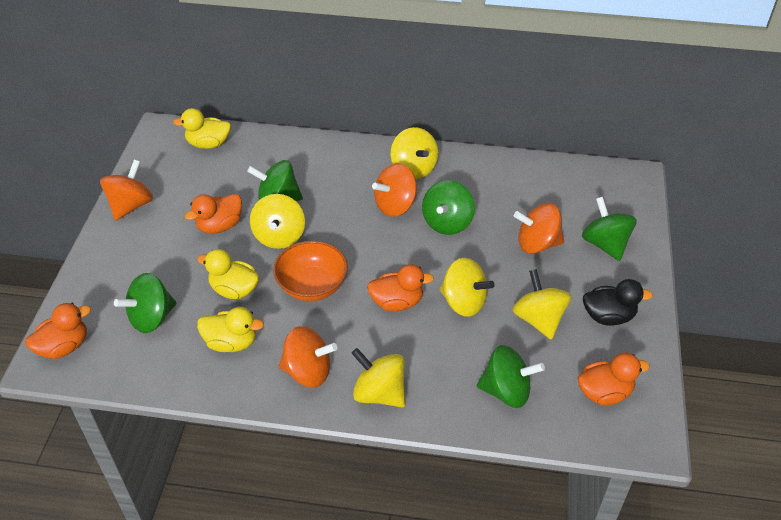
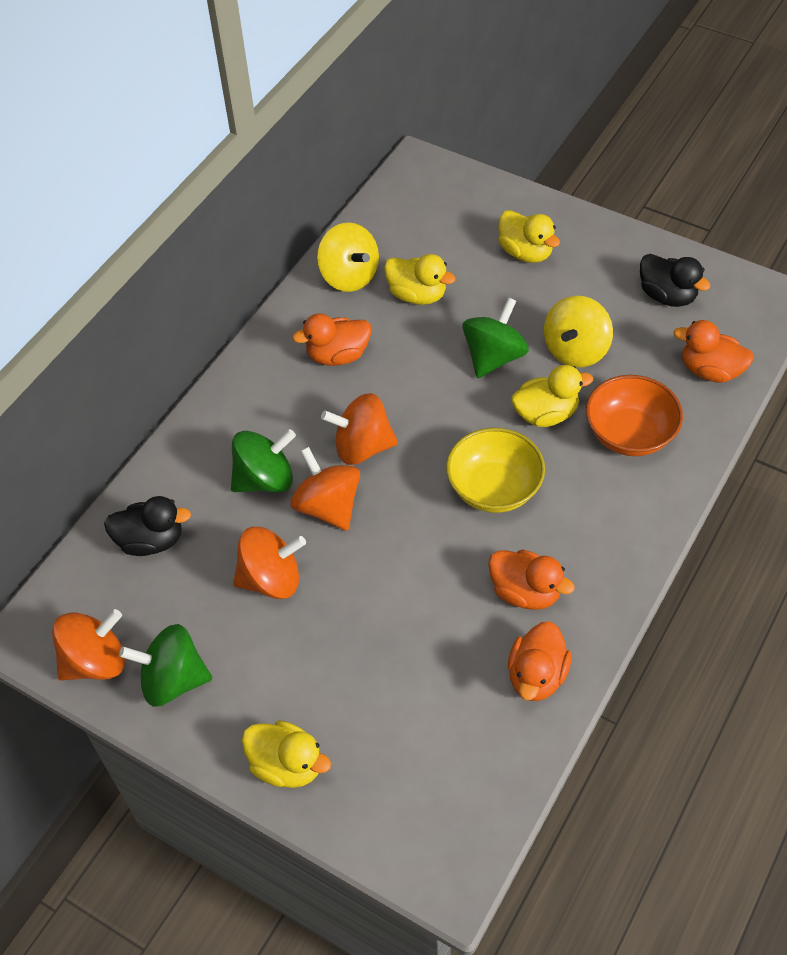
black duck: 1 -> 2
green spinning top: 5 -> 3
yellow bowl: 0 -> 1
yellow duck: 3 -> 4
yellow spinning top: 5 -> 2

